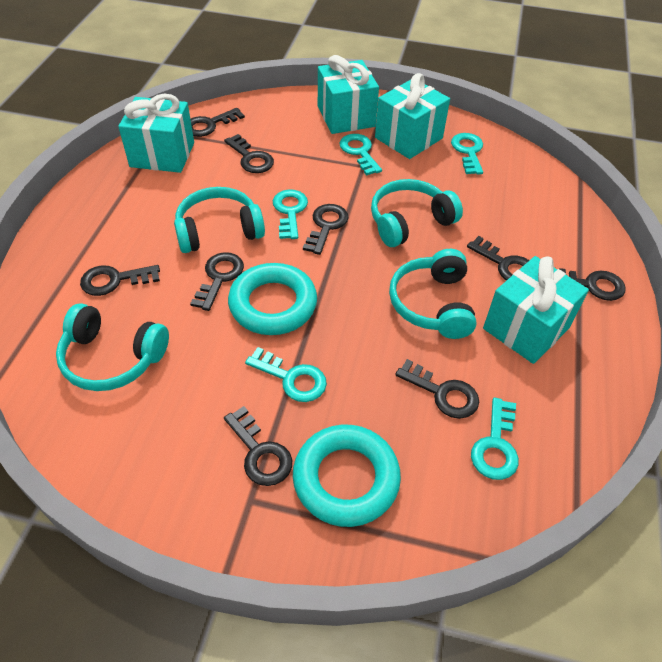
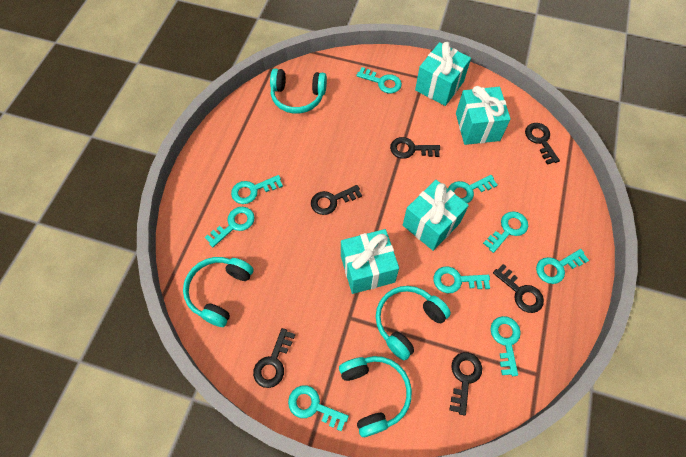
black key: 9 -> 6
turquoise key: 5 -> 9
turquoise ring: 2 -> 0

